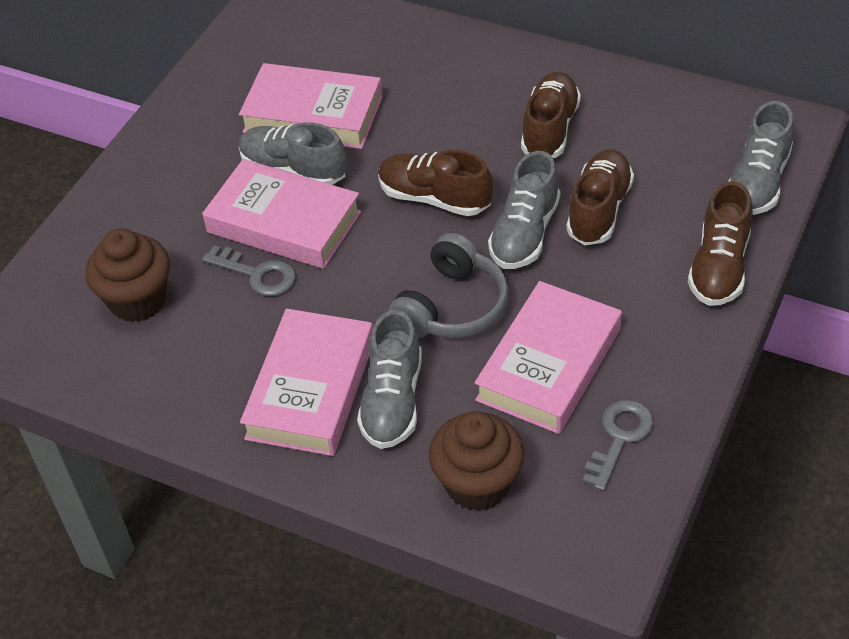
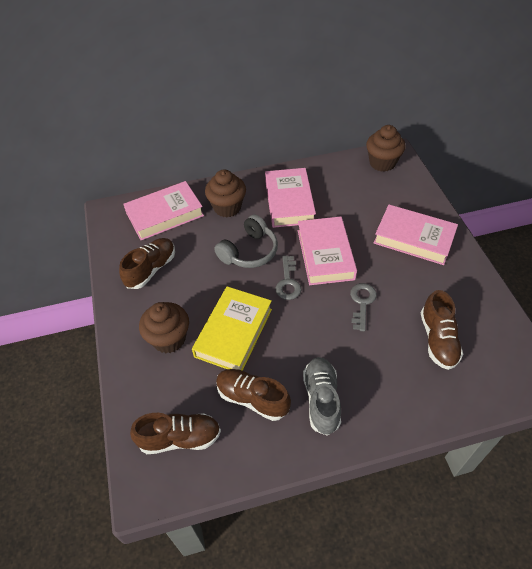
brown cupcake: 2 -> 3
grey shoe: 4 -> 1
yellow book: 0 -> 1

